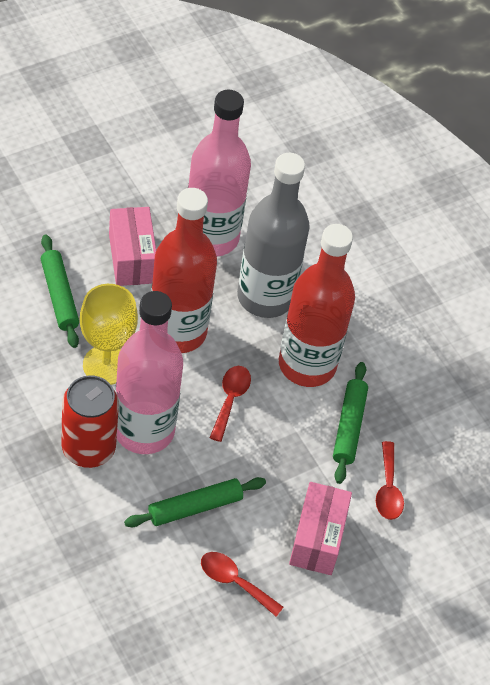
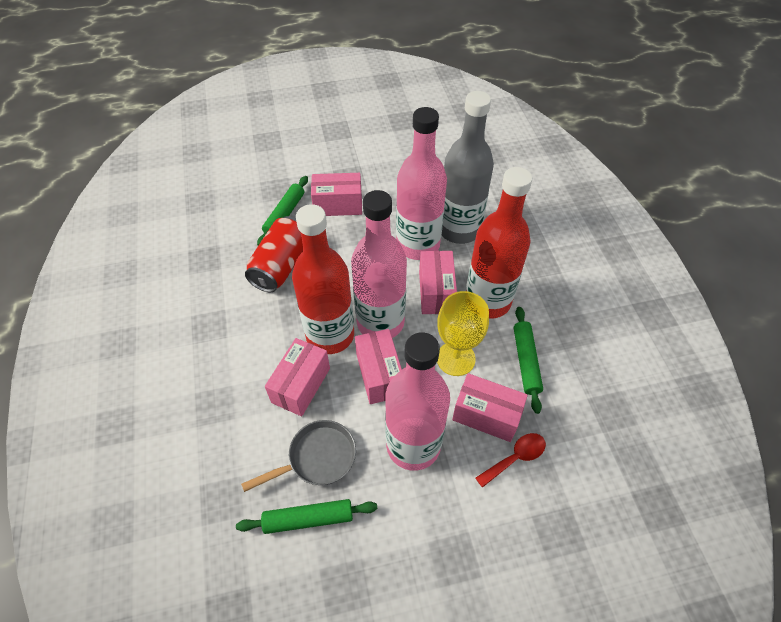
grey pan: 0 -> 1
pink bottle: 2 -> 3
pink box: 2 -> 5
red spoon: 3 -> 1

